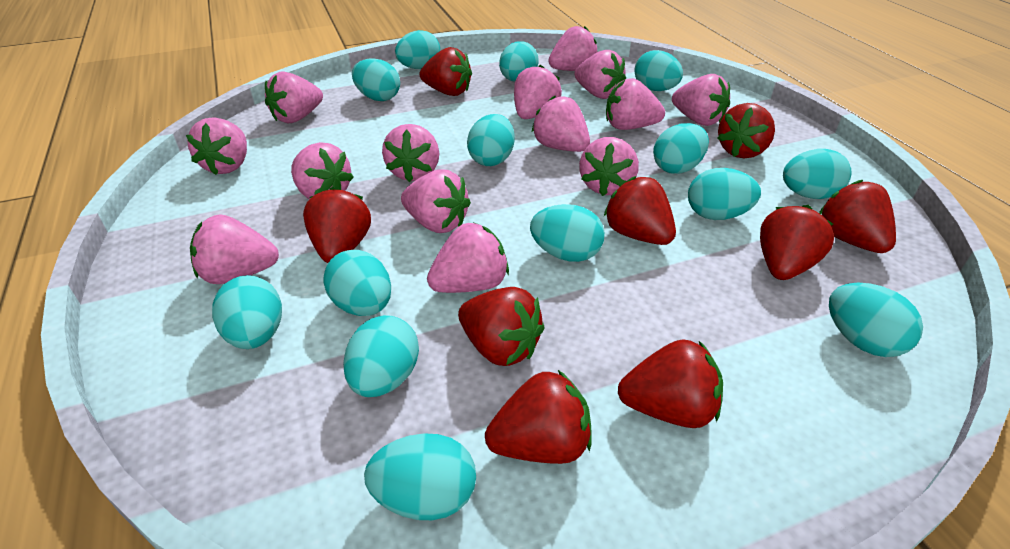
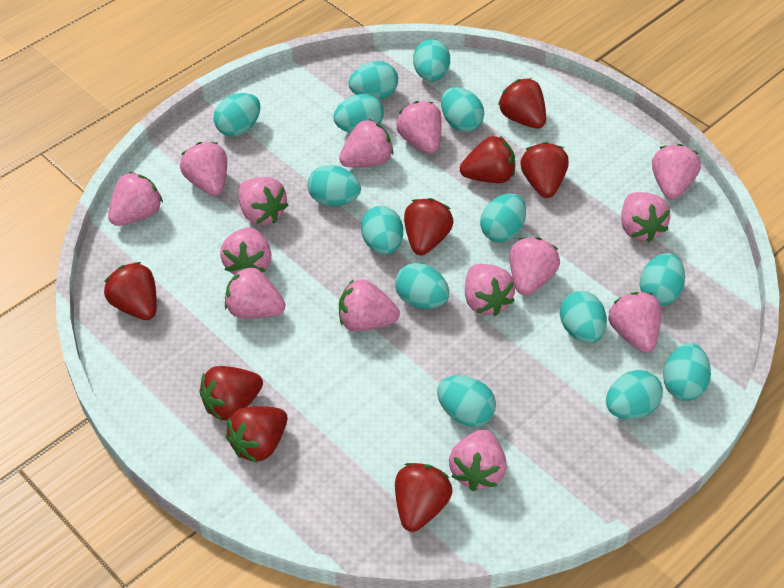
red strawberry: 9 -> 8

